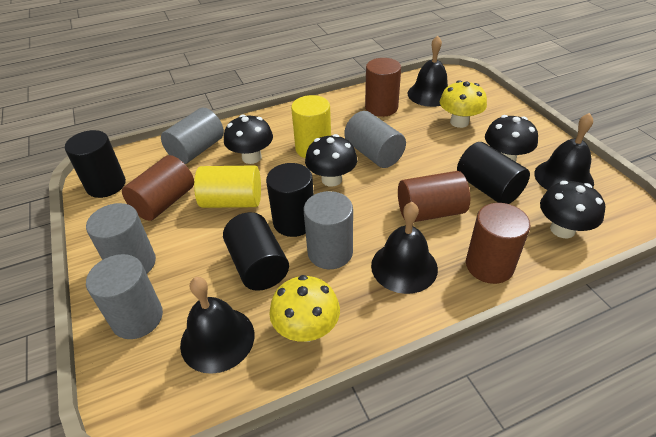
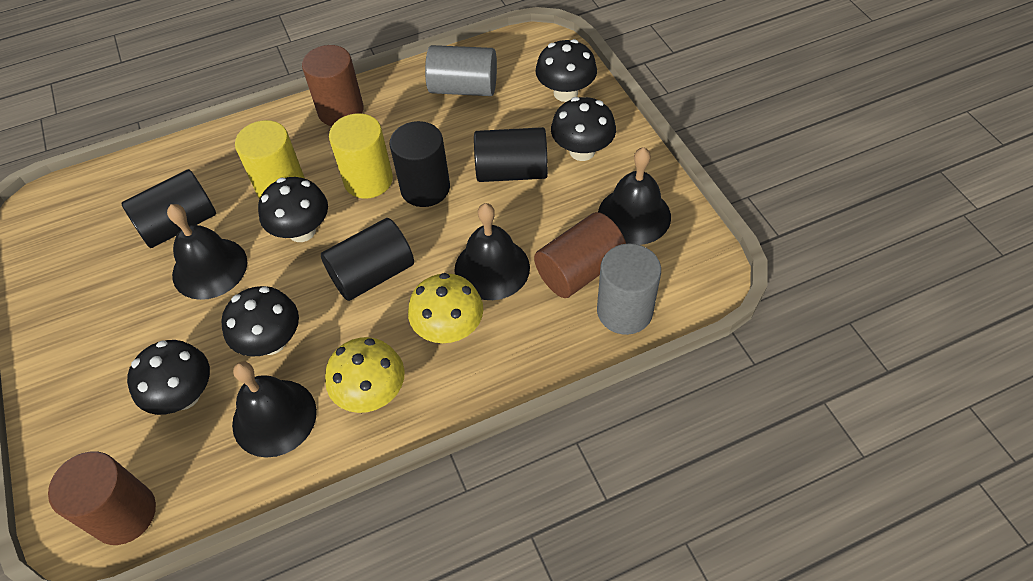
black mushroom: 4 -> 5
brown cylinder: 4 -> 3
grey cylinder: 5 -> 2

